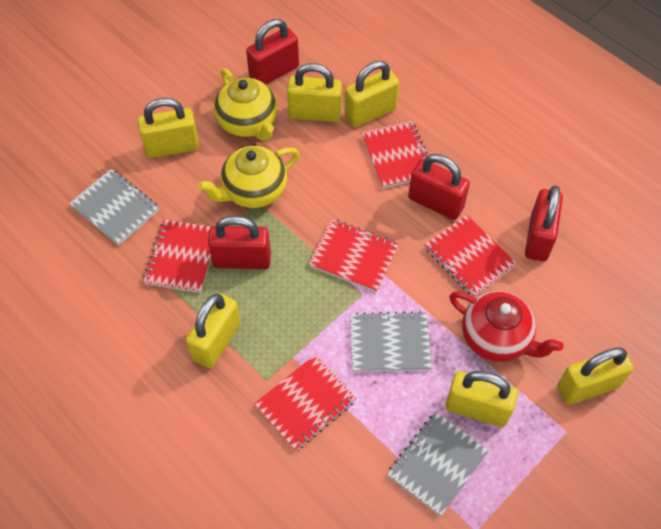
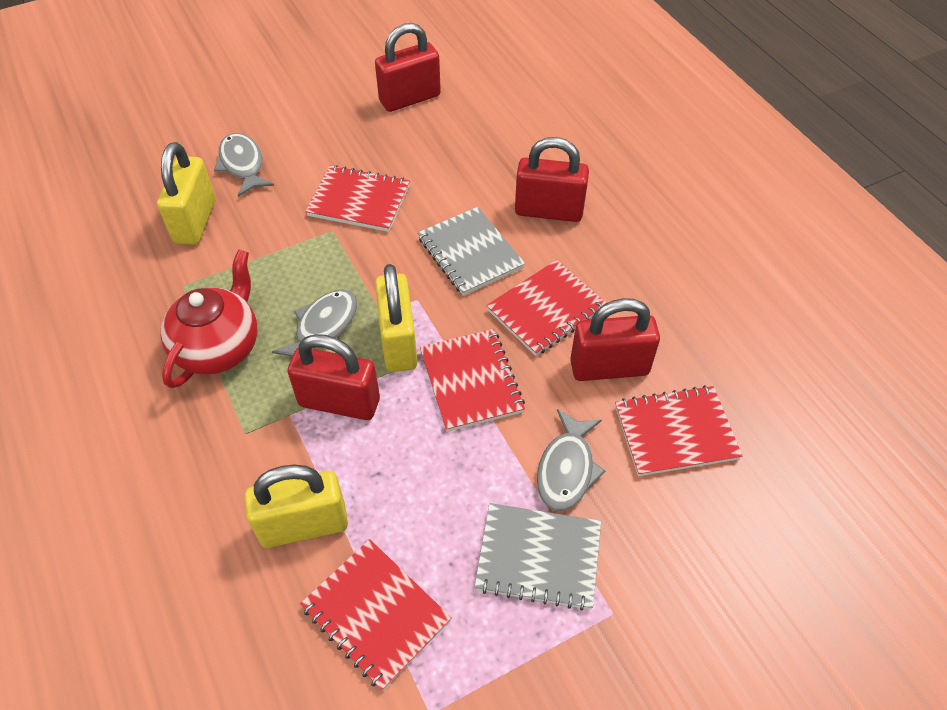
grey fish: 0 -> 3
grey notebook: 3 -> 2
yellow padlock: 6 -> 3
yellow teapot: 2 -> 0

